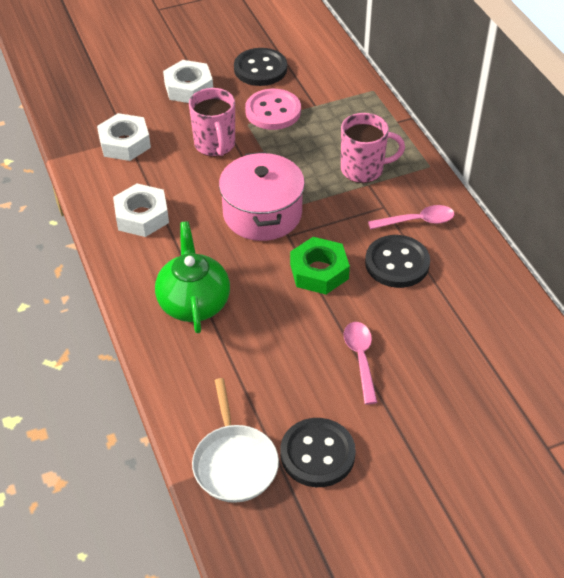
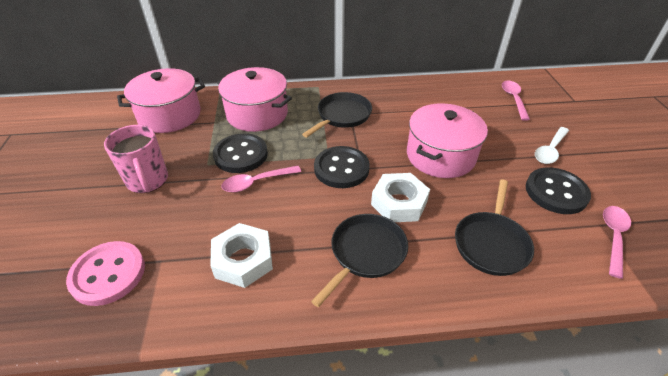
black pan: 0 -> 3
green nut: 1 -> 0
green teapot: 1 -> 0
pink mug: 2 -> 1
pink pot: 1 -> 3
pink spoon: 2 -> 3
white nut: 3 -> 2
white pan: 1 -> 0
white spoon: 0 -> 1

